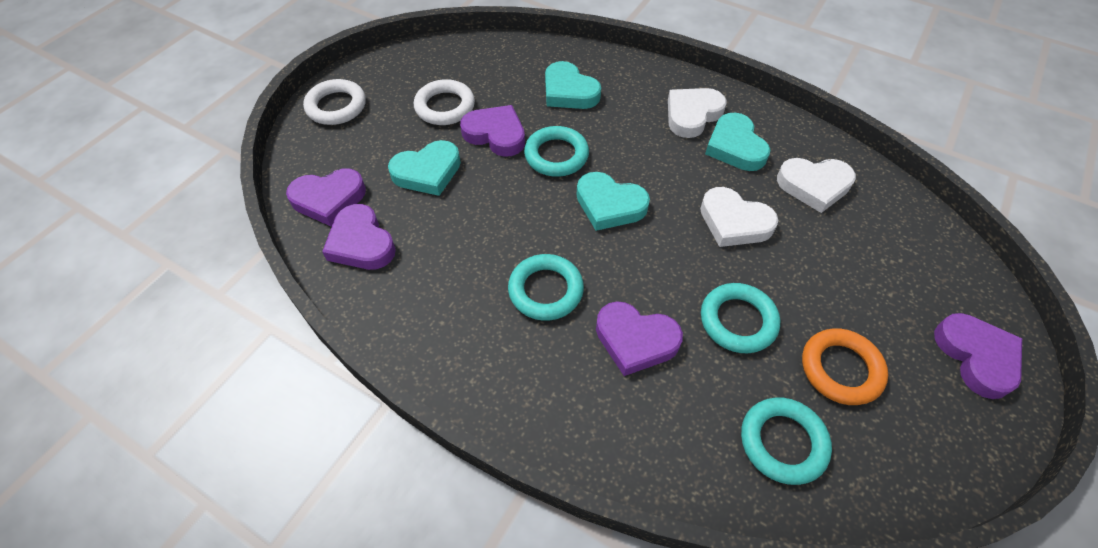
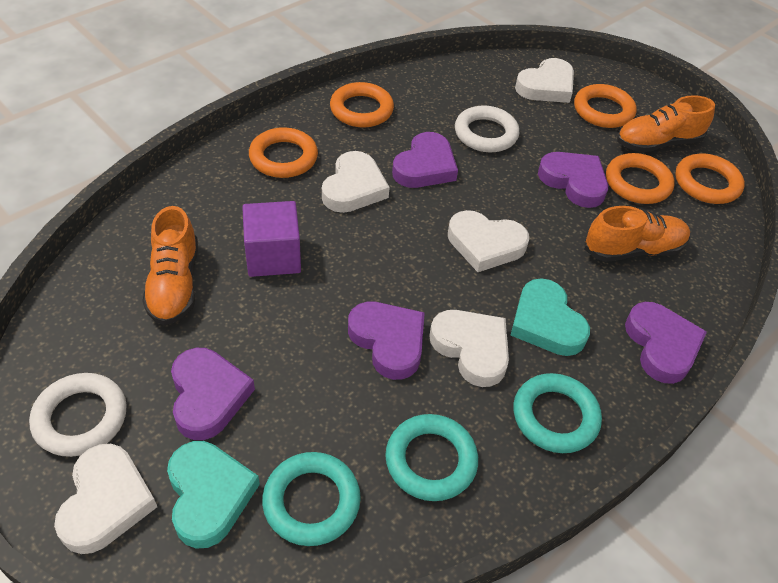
orange ring: 1 -> 5
orange shoe: 0 -> 3
purple cube: 0 -> 1
turquoise heart: 4 -> 2
turquoise ring: 4 -> 3
white heart: 3 -> 5

